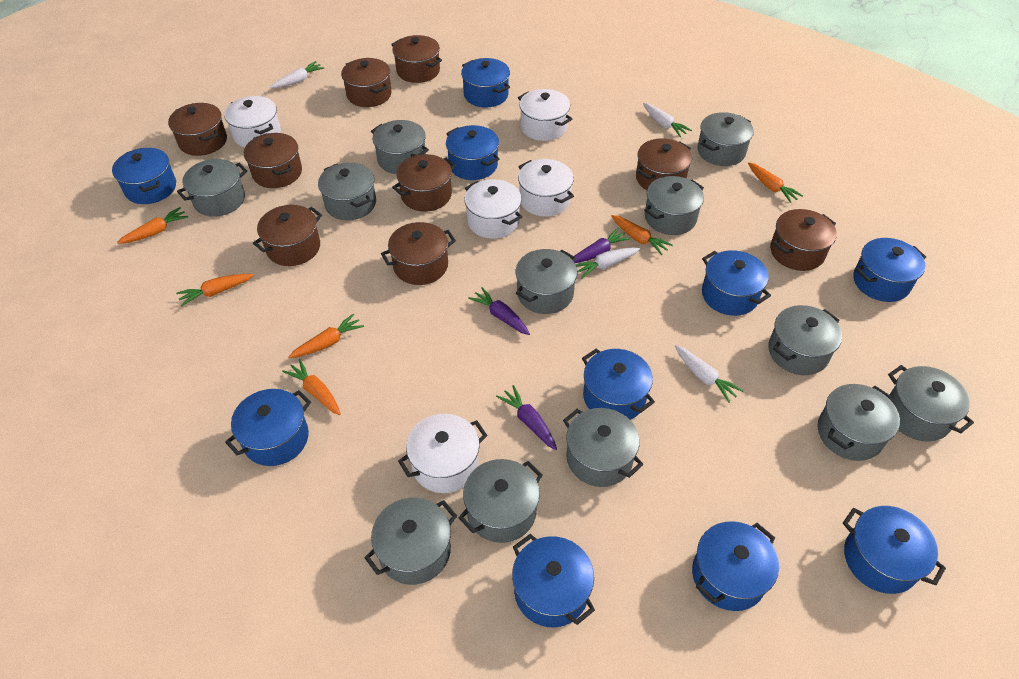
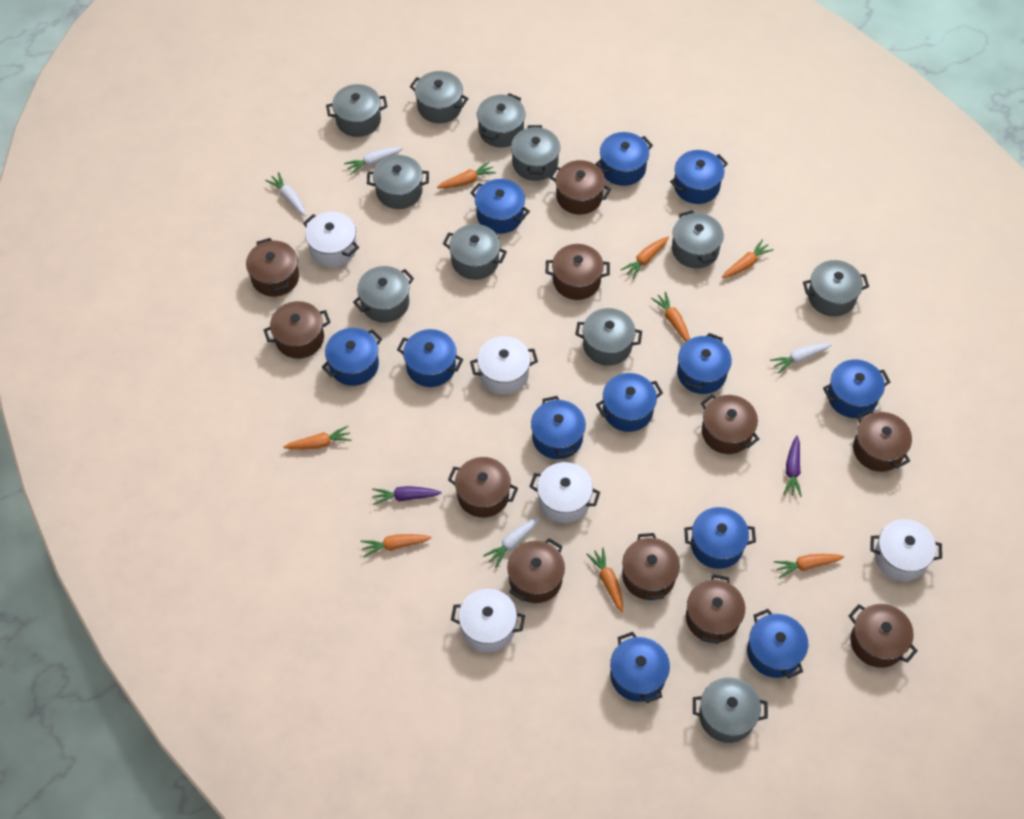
blue pot: 10 -> 12
brown pot: 9 -> 11
grey pot: 12 -> 11
orange carrot: 6 -> 8
purple carrot: 3 -> 2

